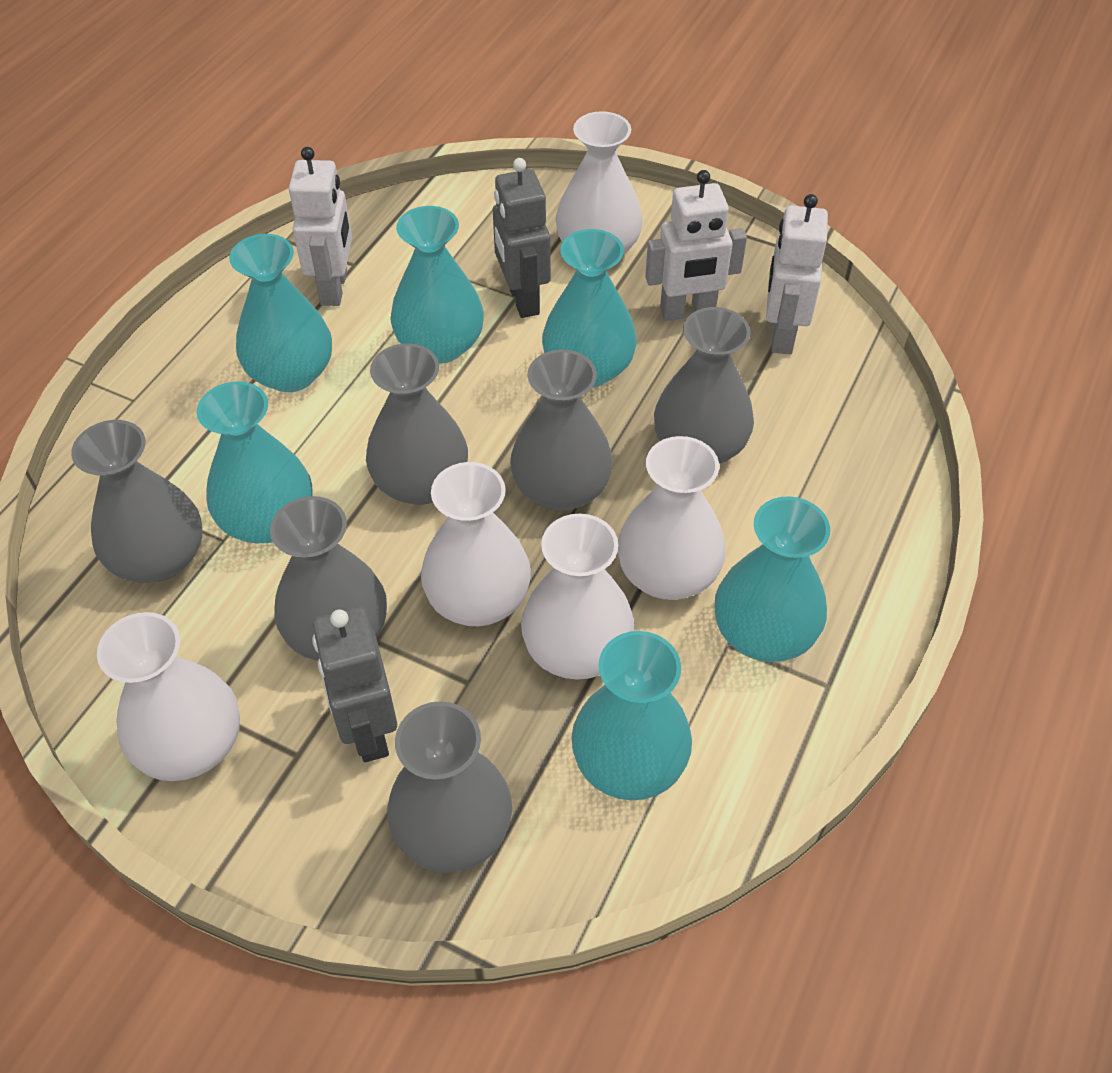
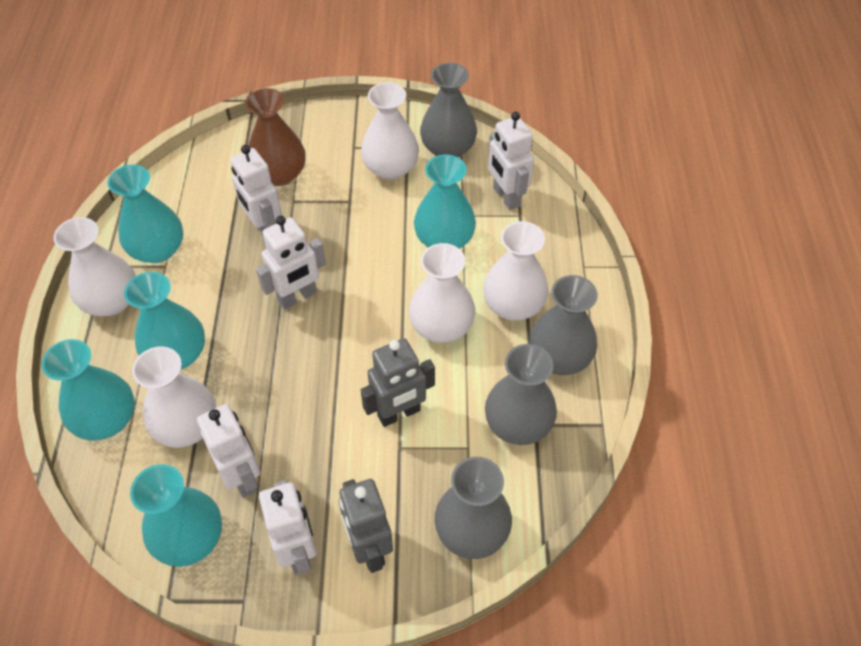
brown vase: 0 -> 1
grey vase: 6 -> 4
turquoise vase: 6 -> 5
white robot: 3 -> 5

